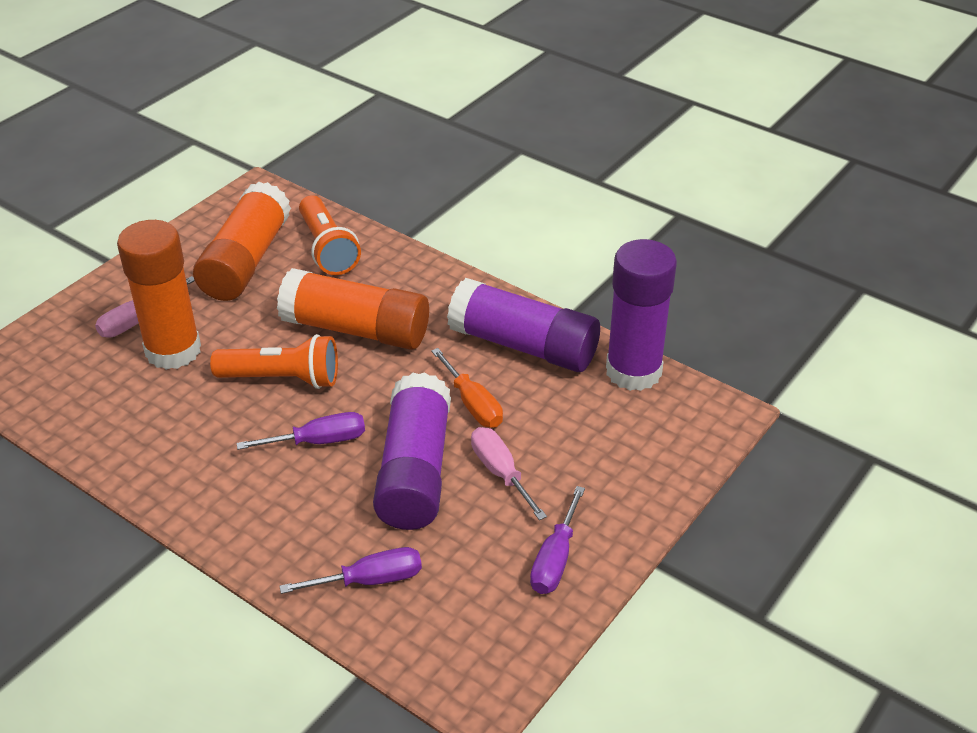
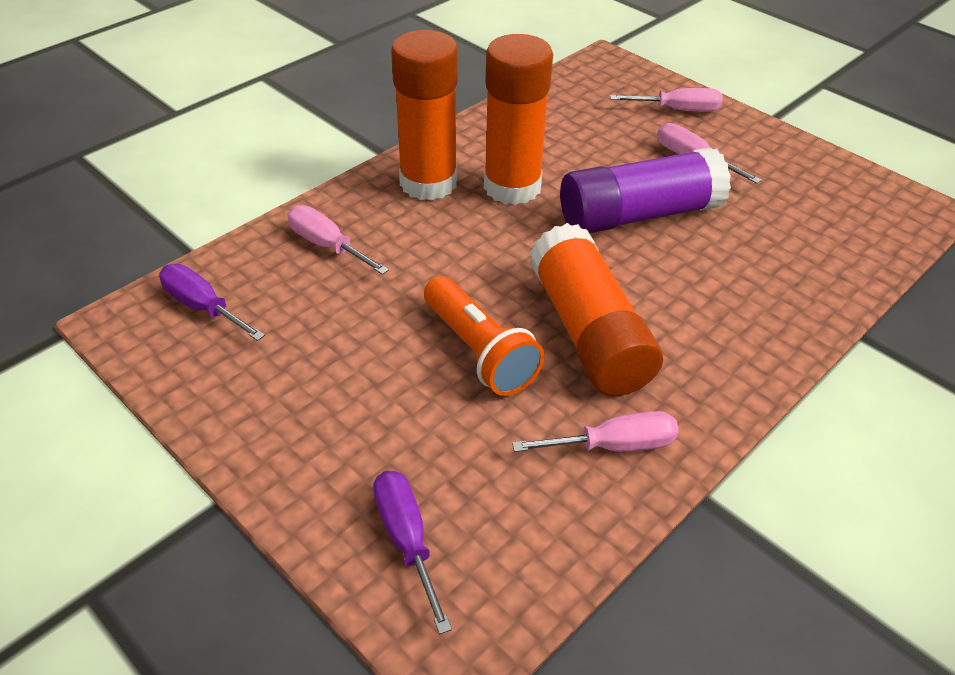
orange flashlight: 2 -> 1
orange screwdriver: 1 -> 0
pink screwdriver: 2 -> 4
purple glue stick: 3 -> 1
purple screwdriver: 3 -> 2

